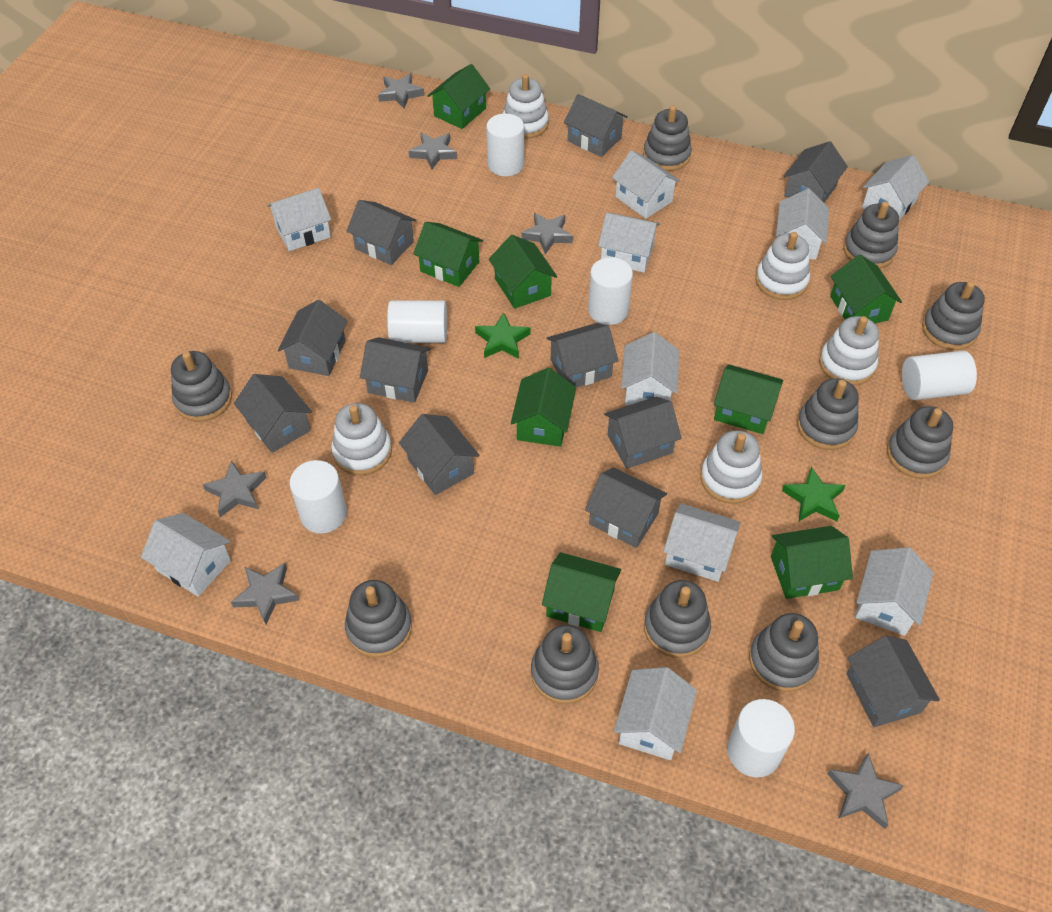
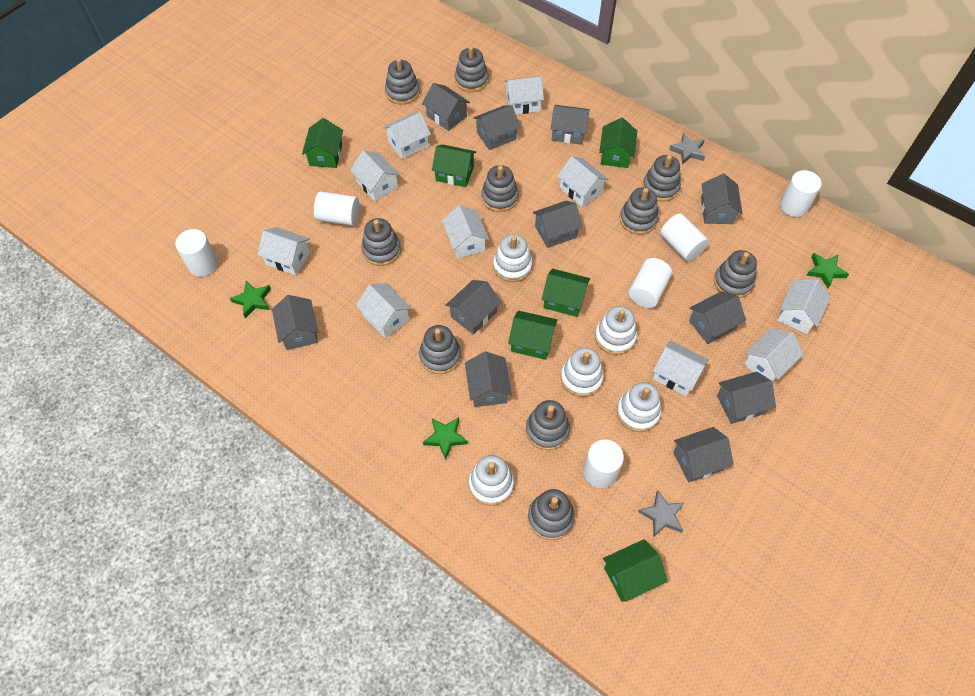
green house: 8 -> 6
green star: 2 -> 3
grey star: 6 -> 2

